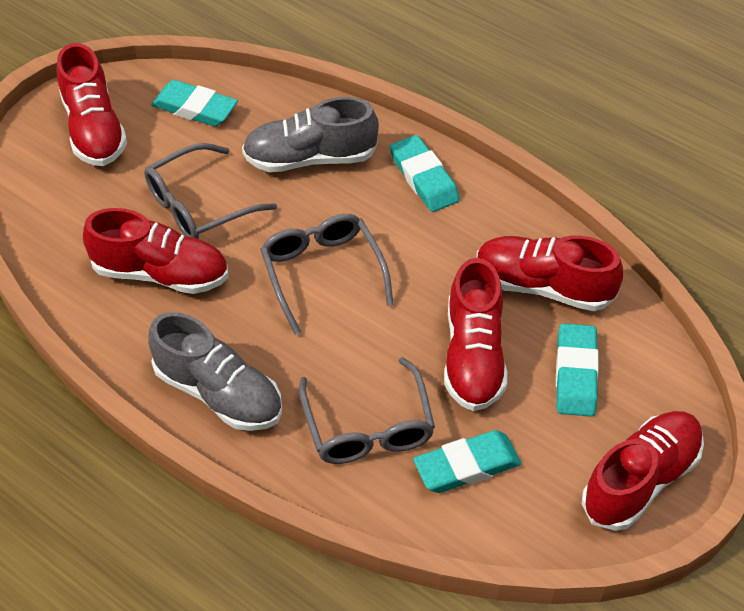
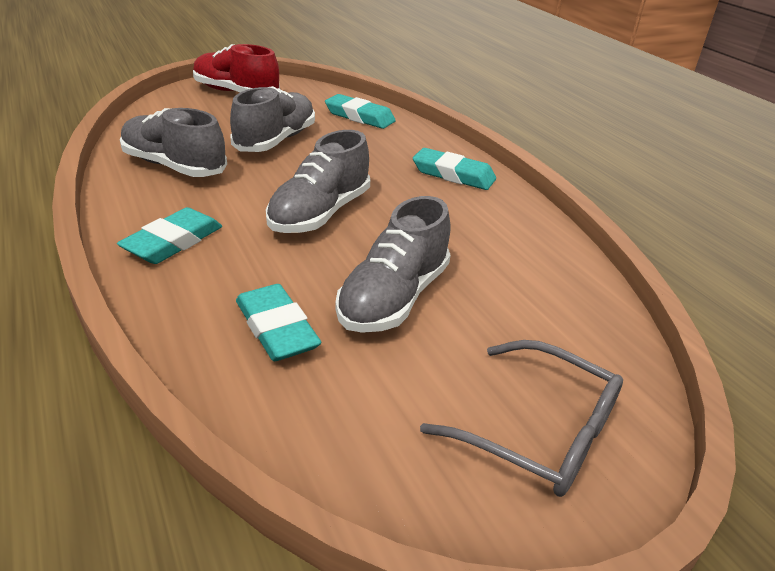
grey glasses: 3 -> 1
grey shoe: 2 -> 4
red shoe: 5 -> 1

